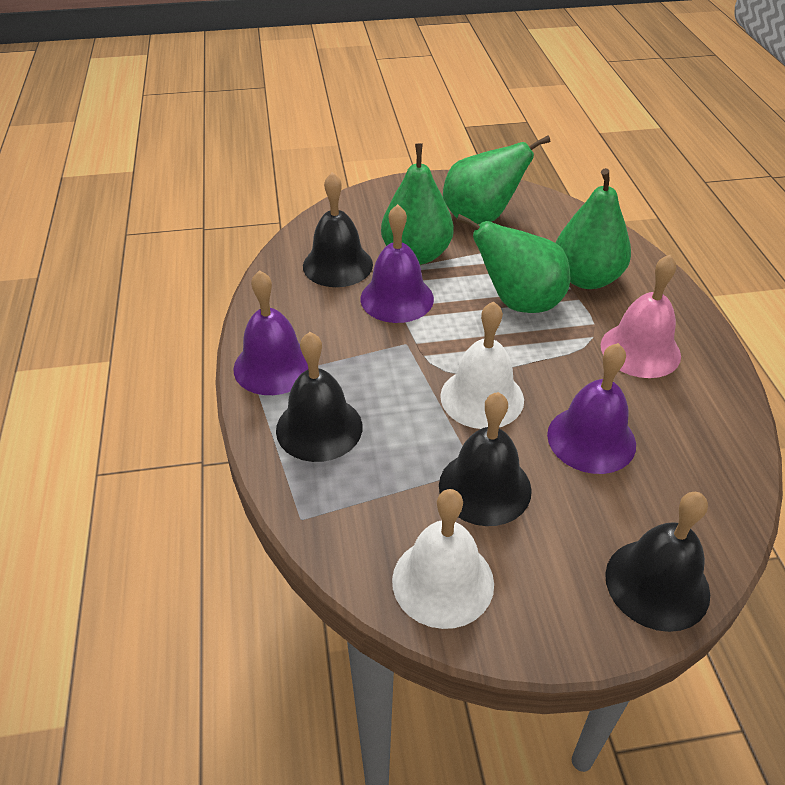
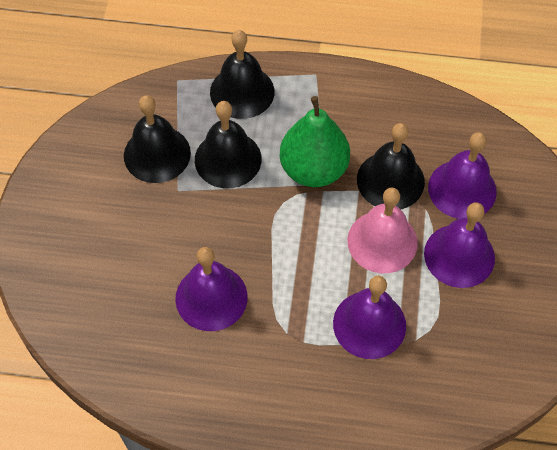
green pear: 4 -> 1
purple bell: 3 -> 4
white bell: 2 -> 0

